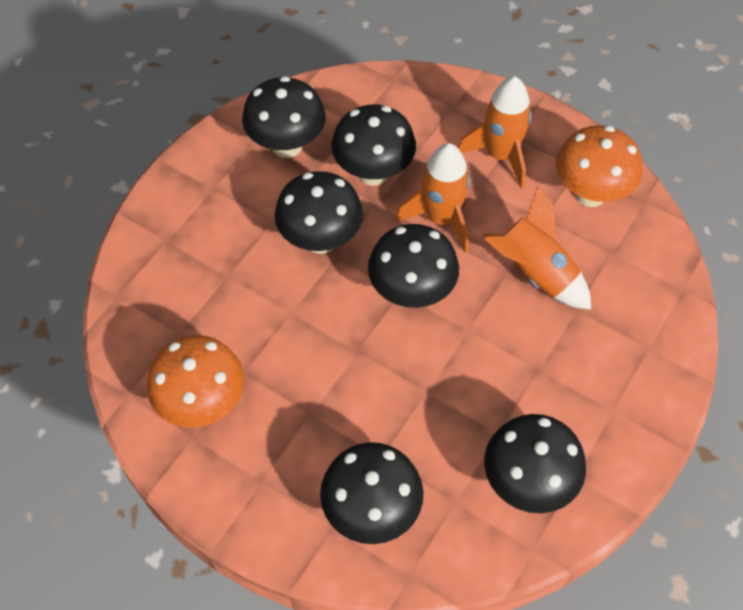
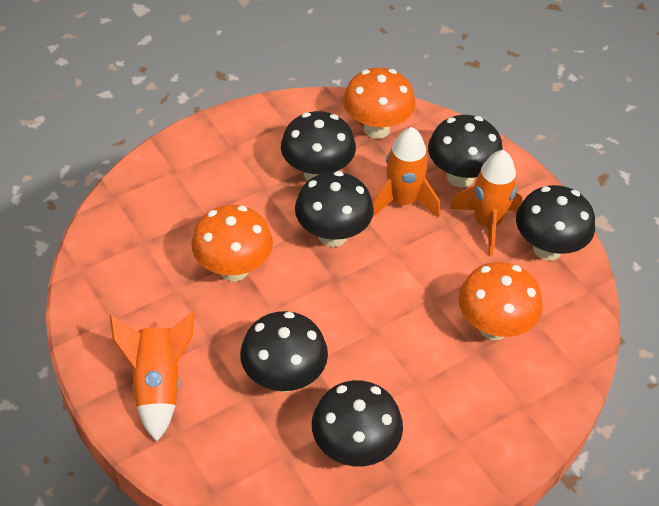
orange mushroom: 2 -> 3

